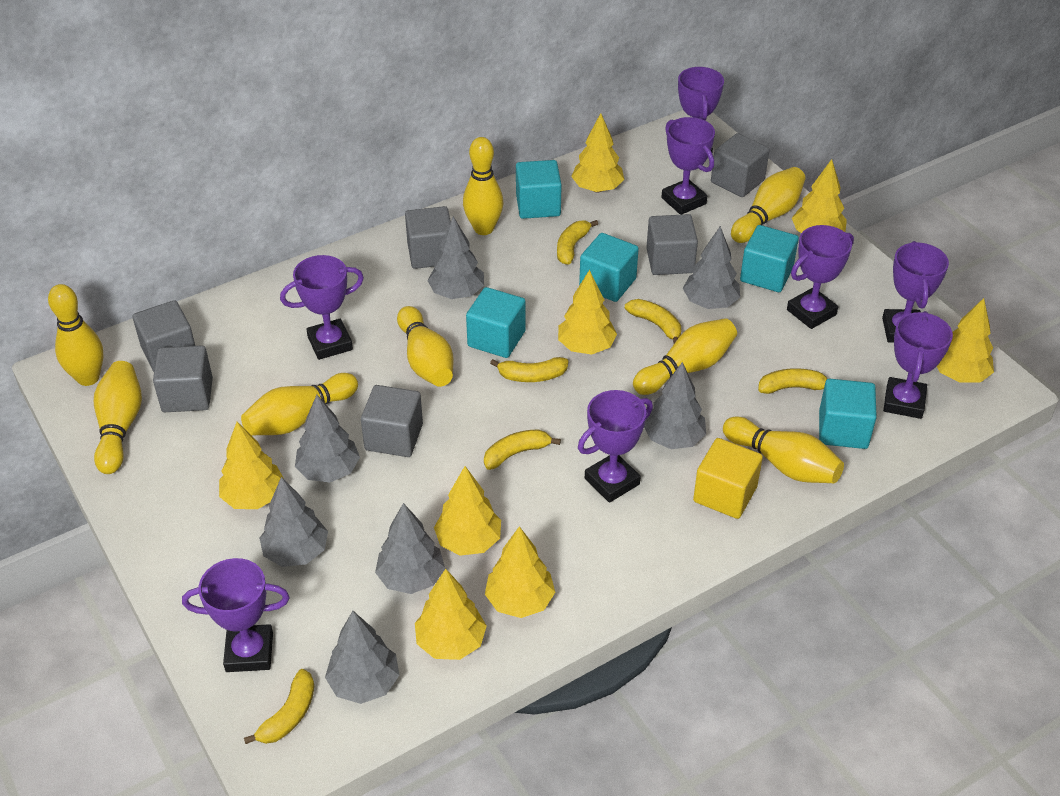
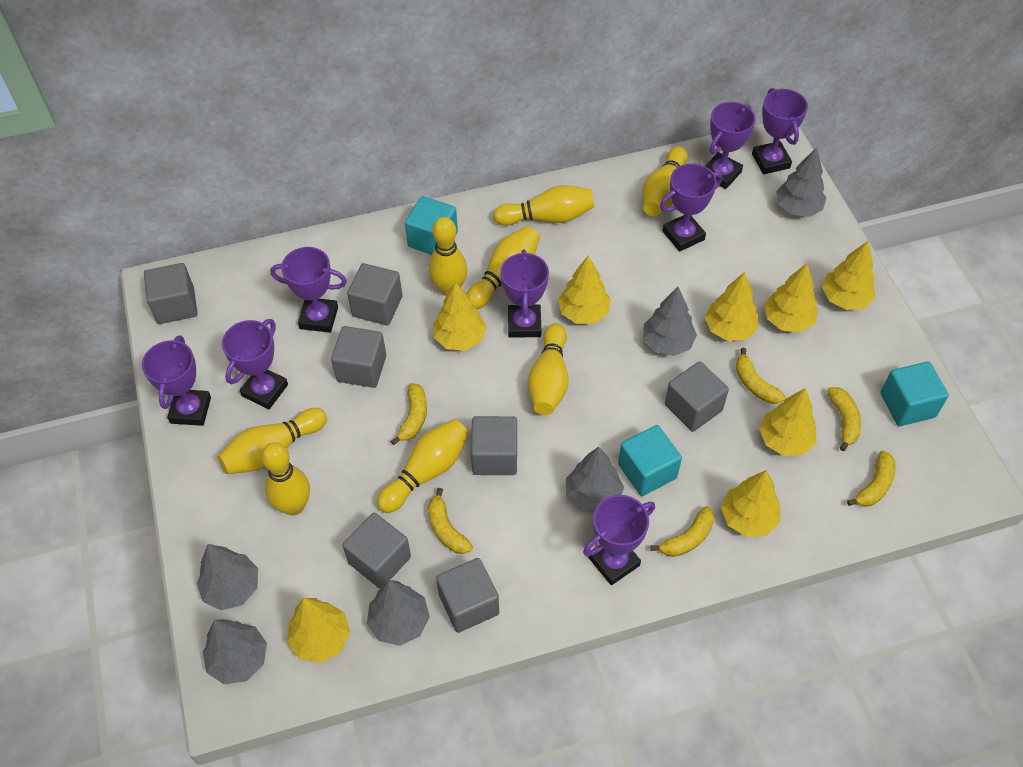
grey cube: 6 -> 7
grey tree: 7 -> 6
turquoise cube: 5 -> 3
yellow cube: 1 -> 0

